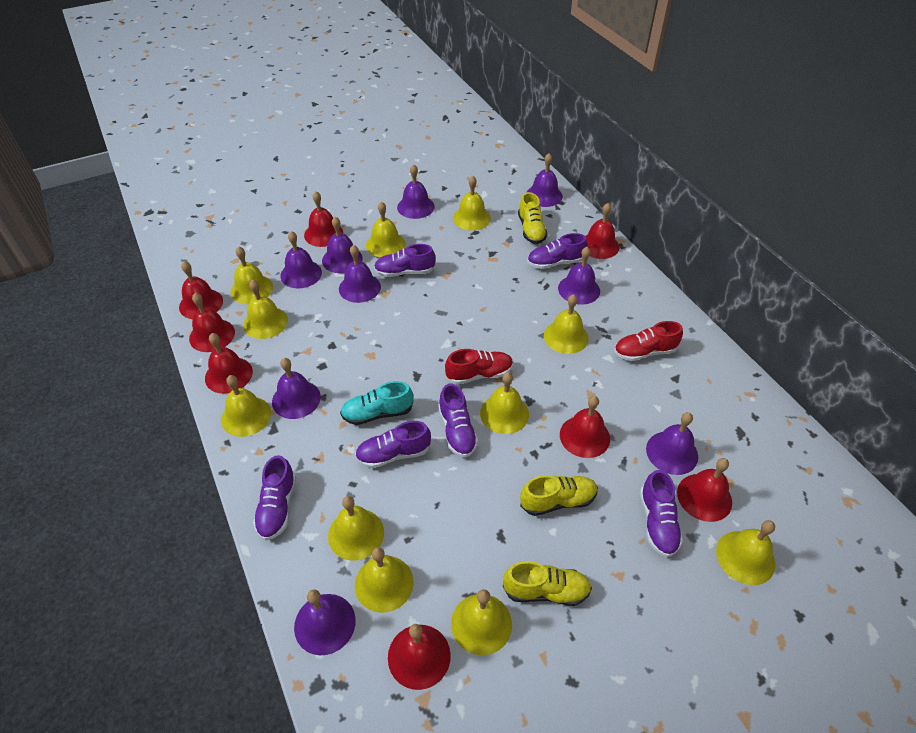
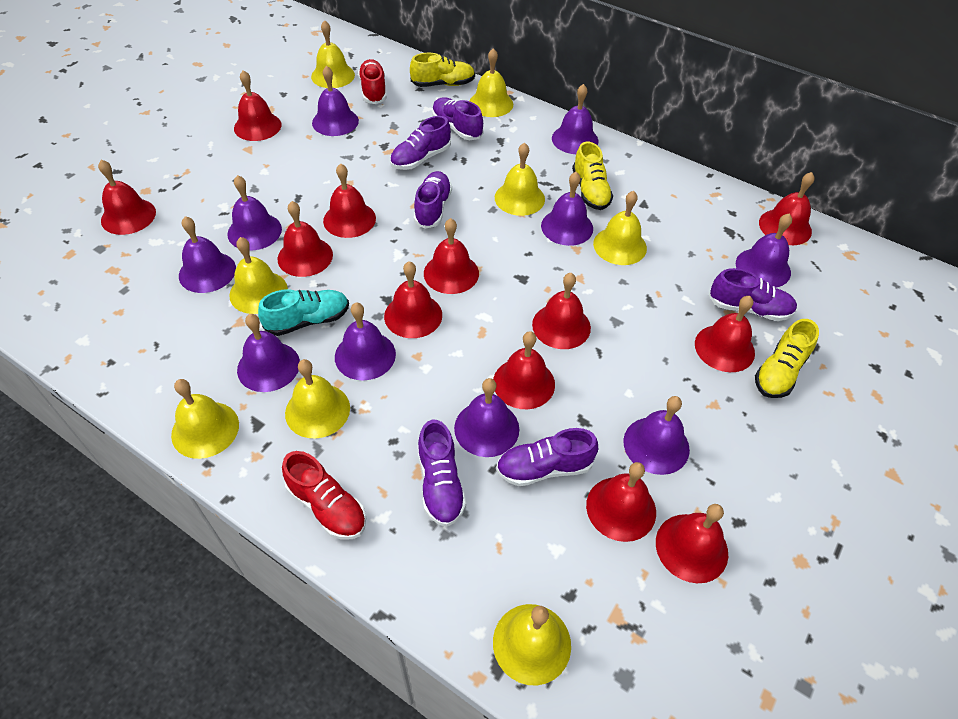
purple bell: 9 -> 10
red bell: 8 -> 12
yellow bell: 11 -> 8

